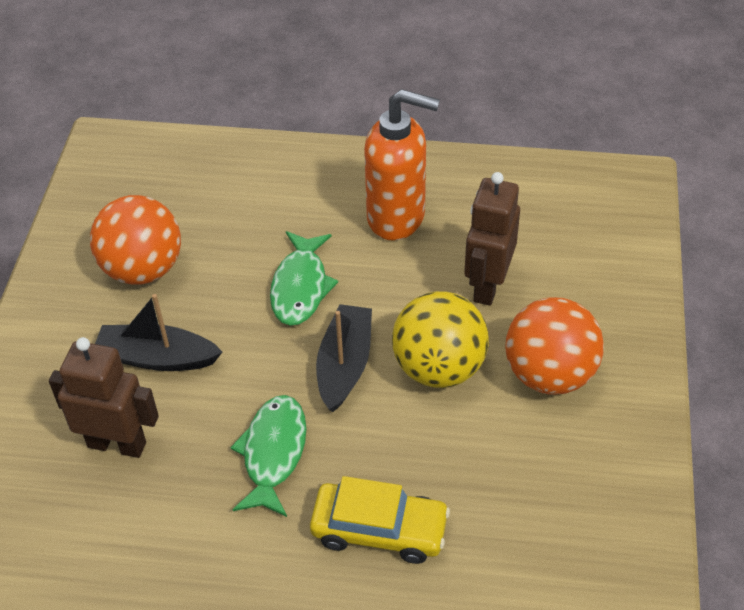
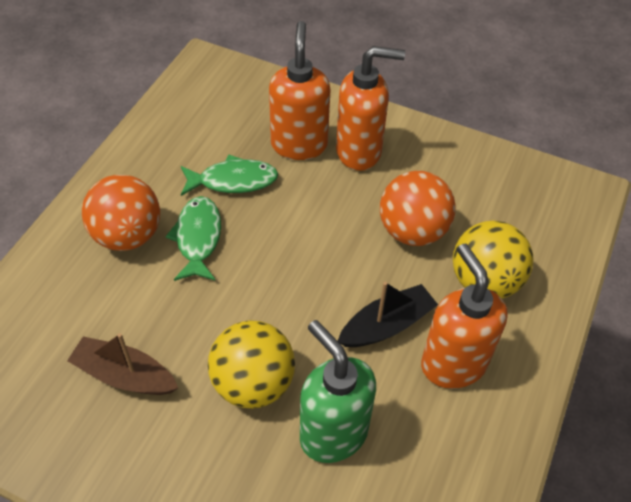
black boat: 2 -> 1
brown boat: 0 -> 1
brown robot: 2 -> 0
green soap dispenser: 0 -> 1
orange soap dispenser: 1 -> 3
yellow ball: 1 -> 2
yellow car: 1 -> 0

